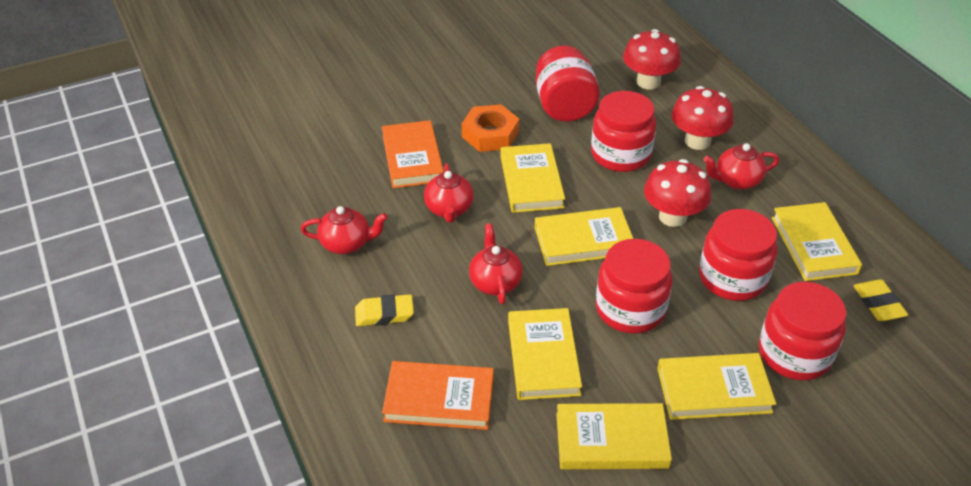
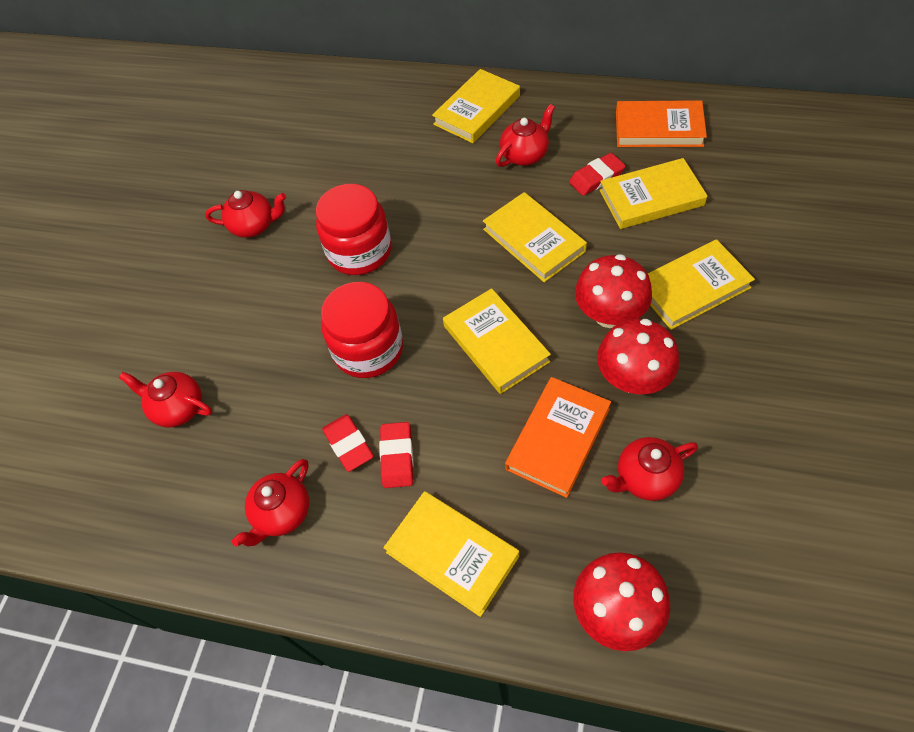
orange nut: 1 -> 0
red eraser: 0 -> 3
red jar: 5 -> 2
red teapot: 4 -> 5
yellow eraser: 2 -> 0

